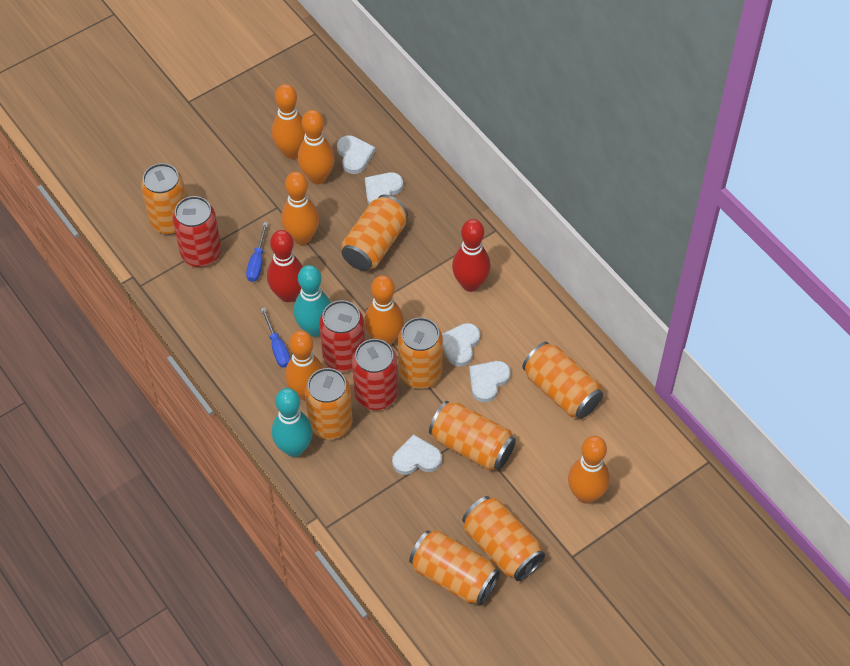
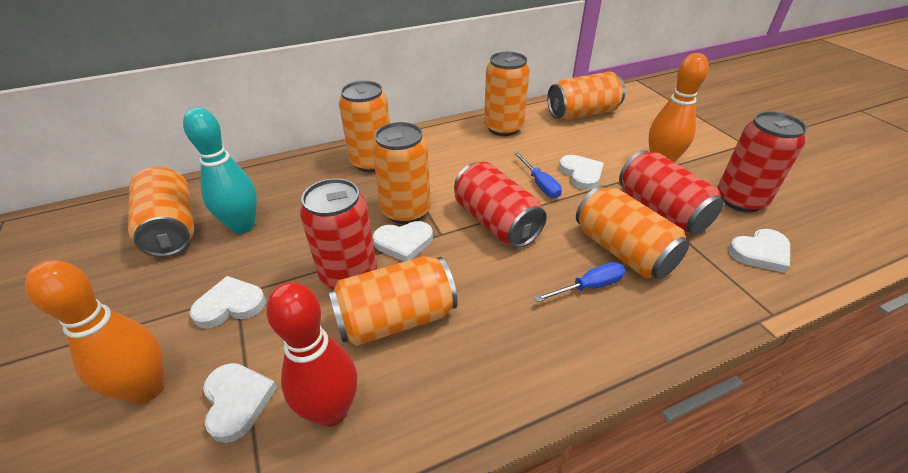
orange bowling pin: 6 -> 2
orange can: 8 -> 7
red bowling pin: 2 -> 1
red can: 3 -> 4
turquoise bowling pin: 2 -> 1

